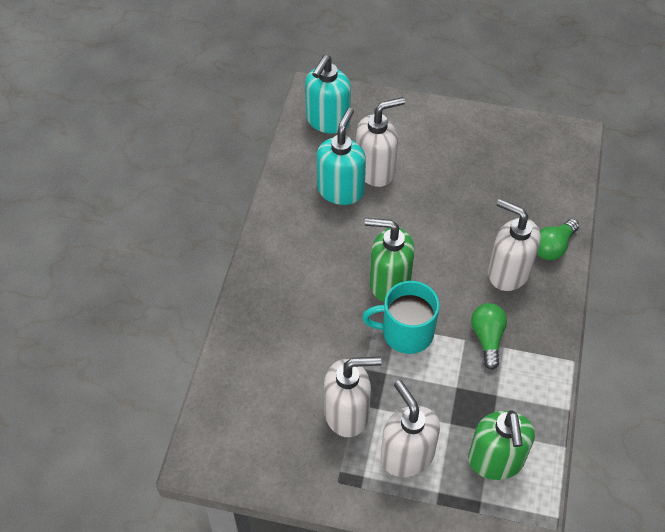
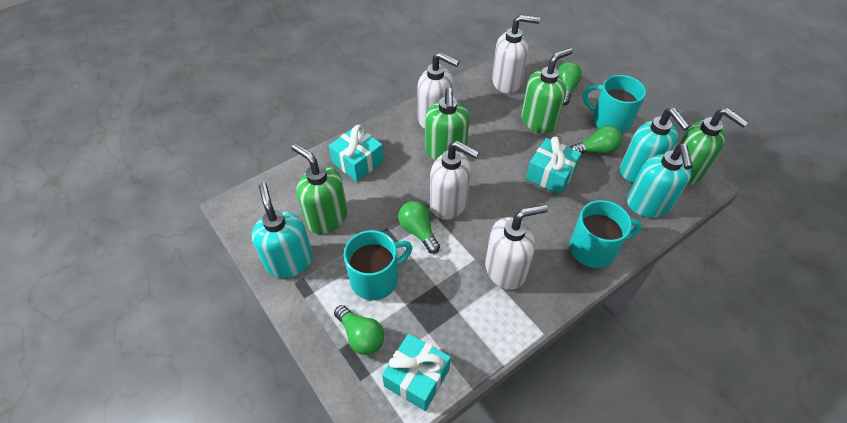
green light bulb: 2 -> 4
green soap dispenser: 2 -> 4
turquoise gift: 0 -> 3
turquoise mug: 1 -> 3
turquoise soap dispenser: 2 -> 3

